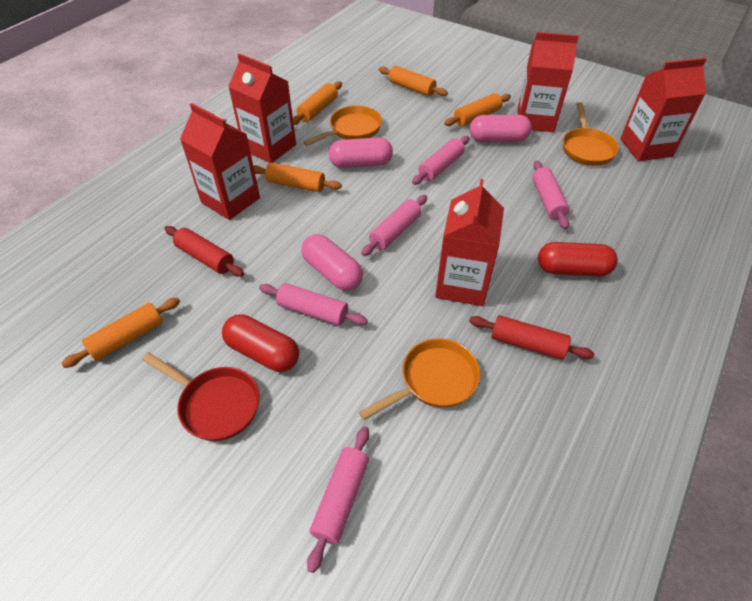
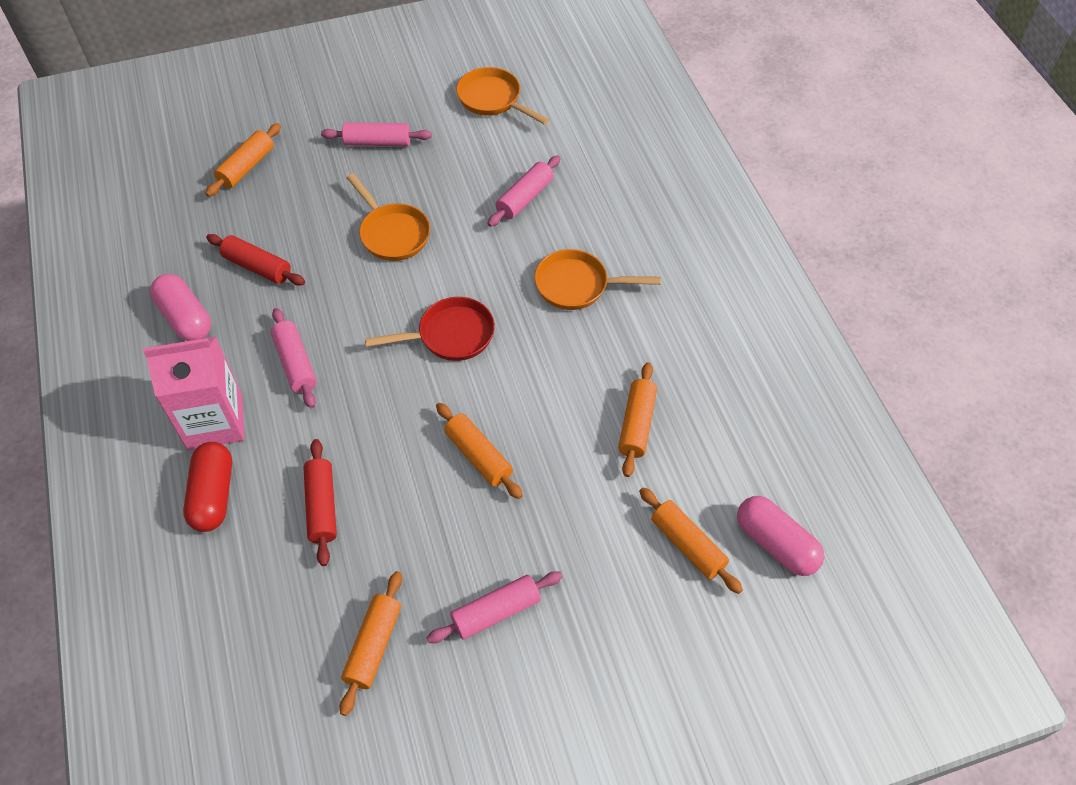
pink capsule: 3 -> 2
pink carton: 0 -> 1
pink rolling pin: 5 -> 4
red capsule: 2 -> 1
red carton: 5 -> 0

